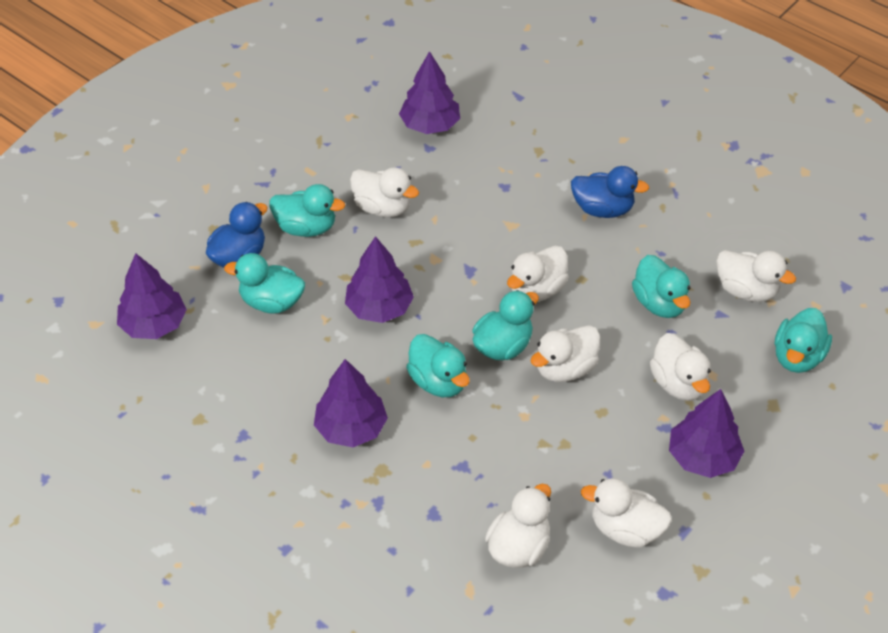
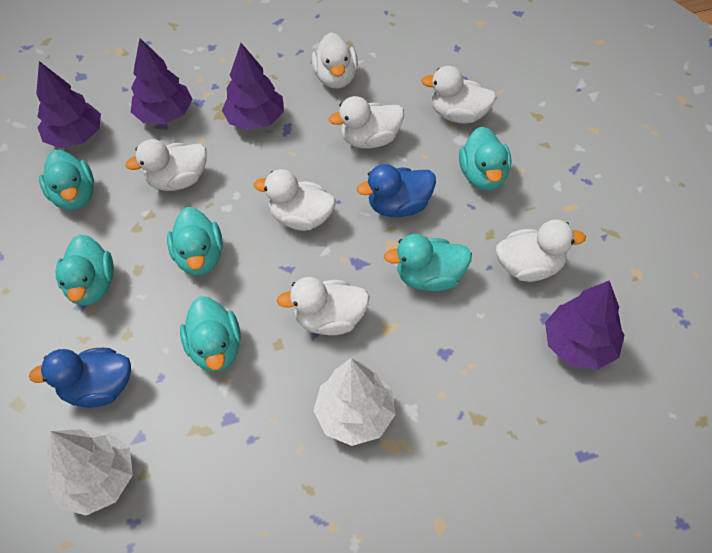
purple tree: 5 -> 4
white tree: 0 -> 2

